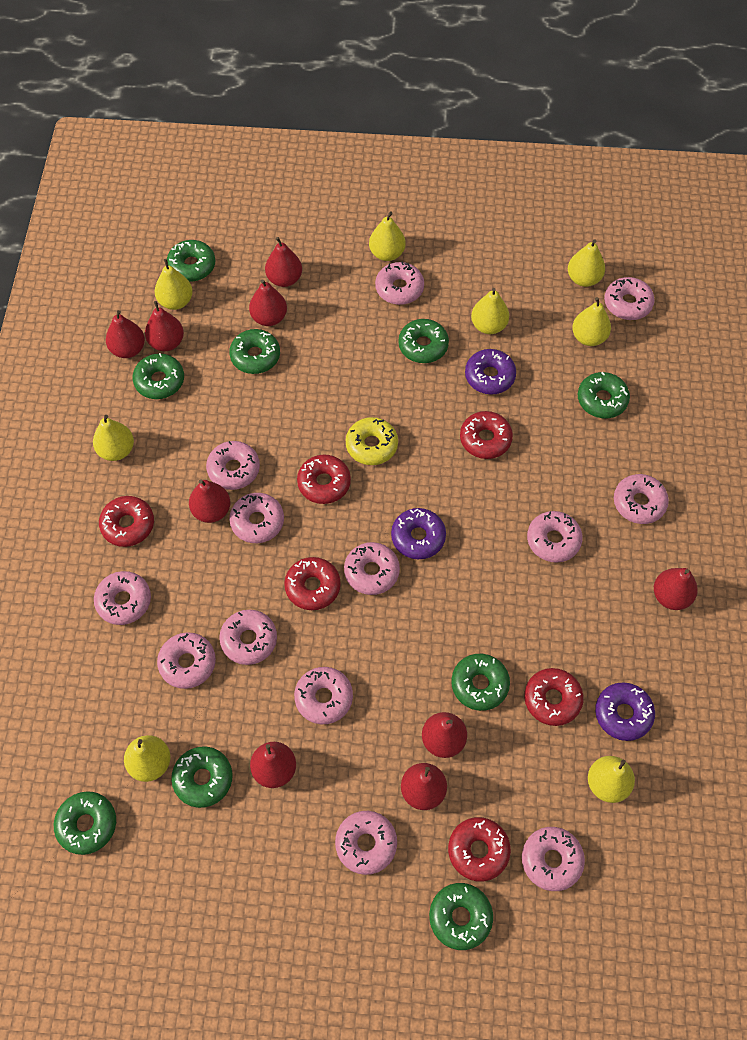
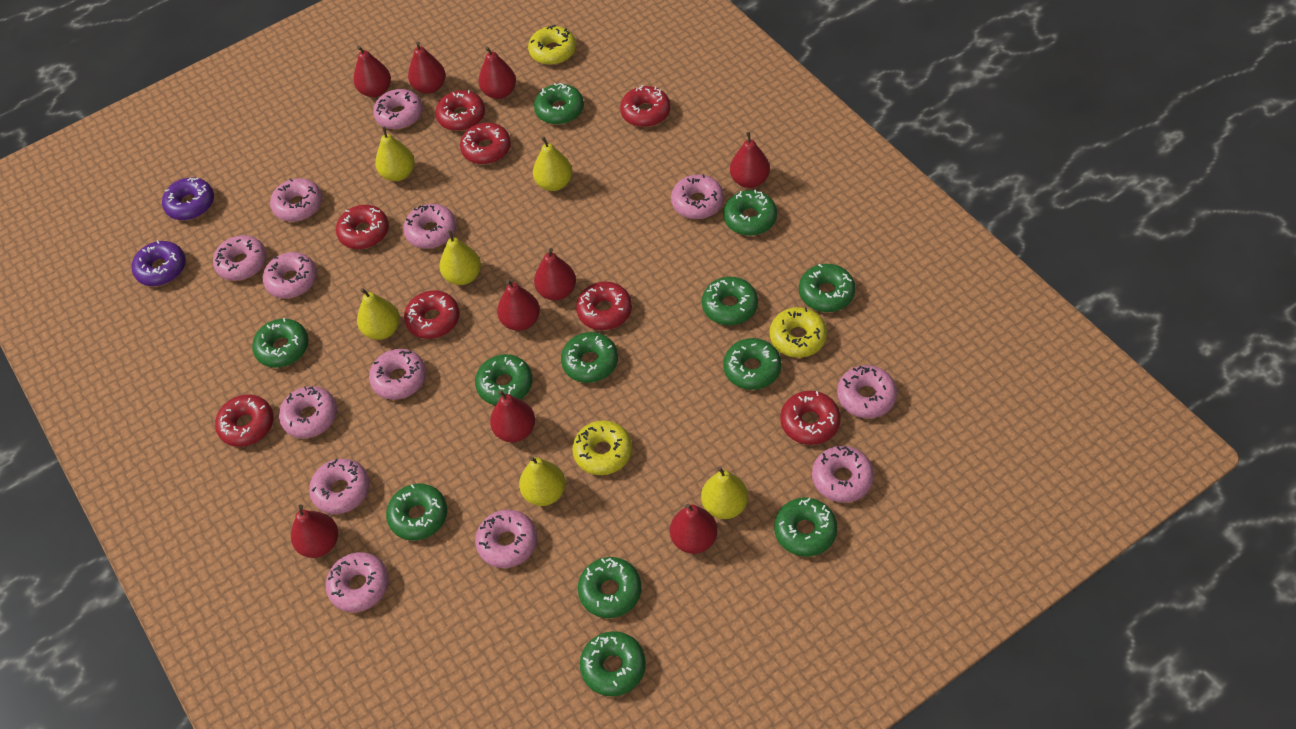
green donut: 9 -> 12
purple donut: 3 -> 2
red donut: 6 -> 8
yellow donut: 1 -> 3
yellow pear: 8 -> 6

